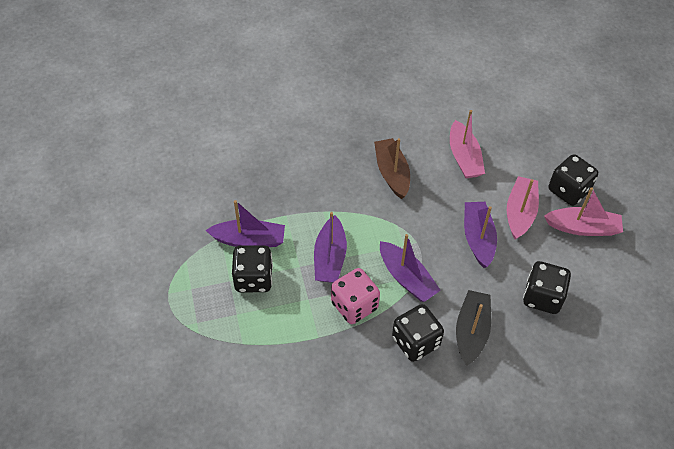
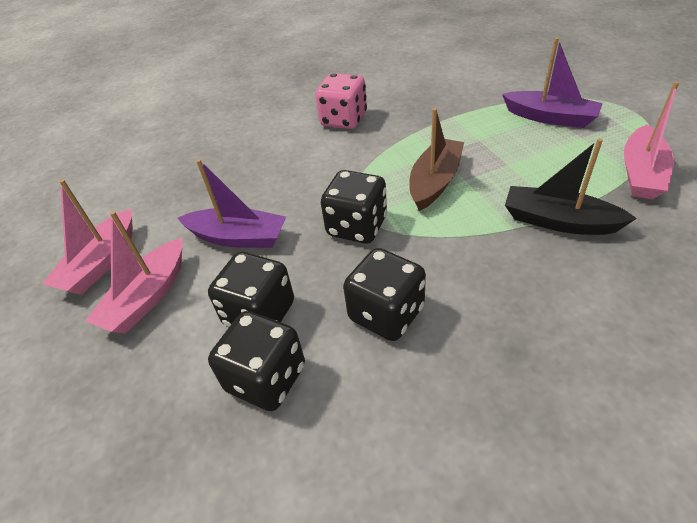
purple boat: 4 -> 2

